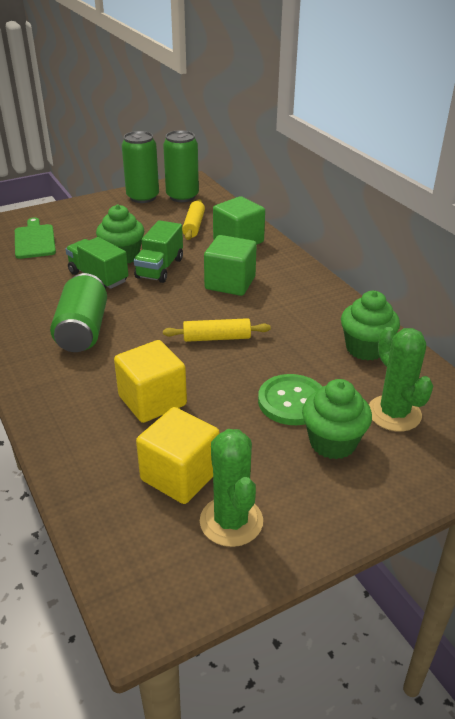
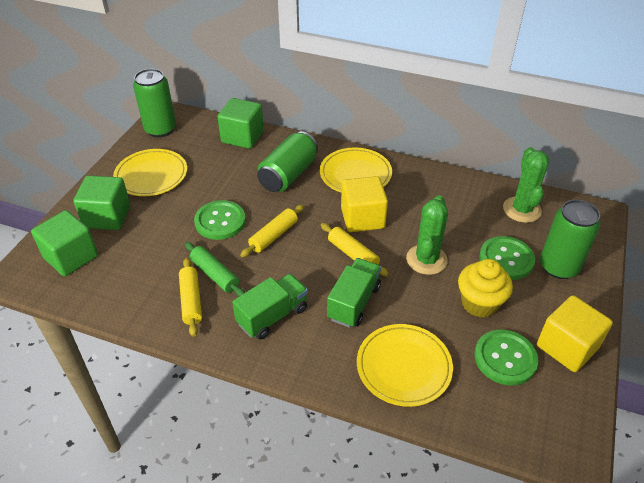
green button: 1 -> 3
green cube: 2 -> 3
green cupcake: 3 -> 0
green cutting board: 1 -> 0
green rolling pin: 0 -> 1
yellow cupcake: 0 -> 1
yellow plate: 0 -> 3
yellow rolling pin: 2 -> 3

